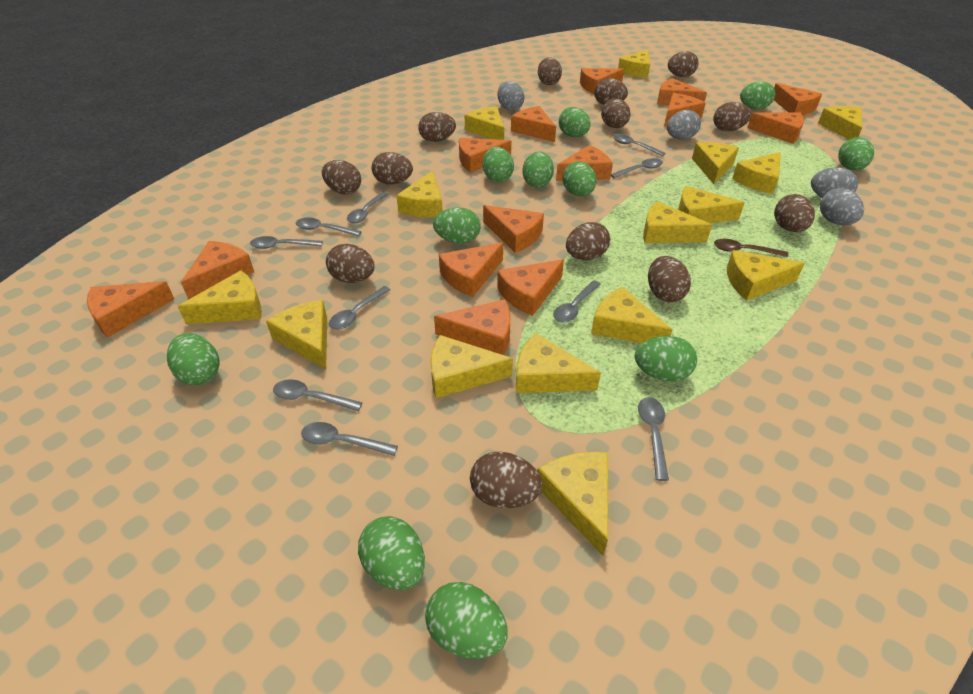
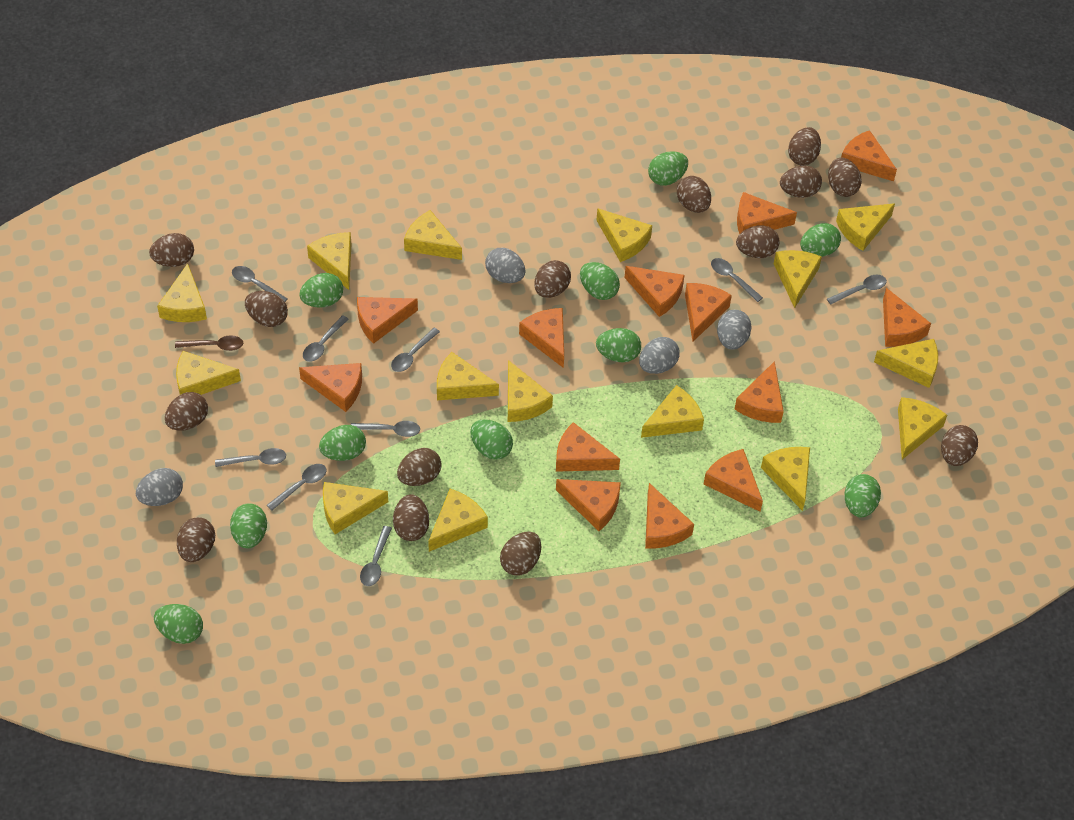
brown egg: 13 -> 14
green egg: 11 -> 10
grey spoon: 10 -> 9
orange cheese: 14 -> 13

